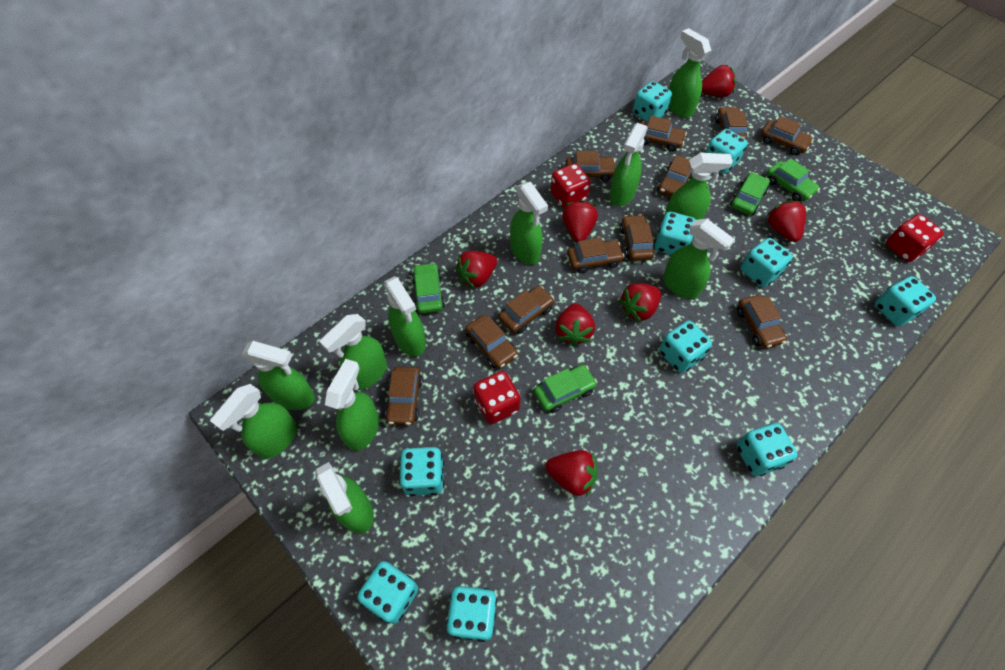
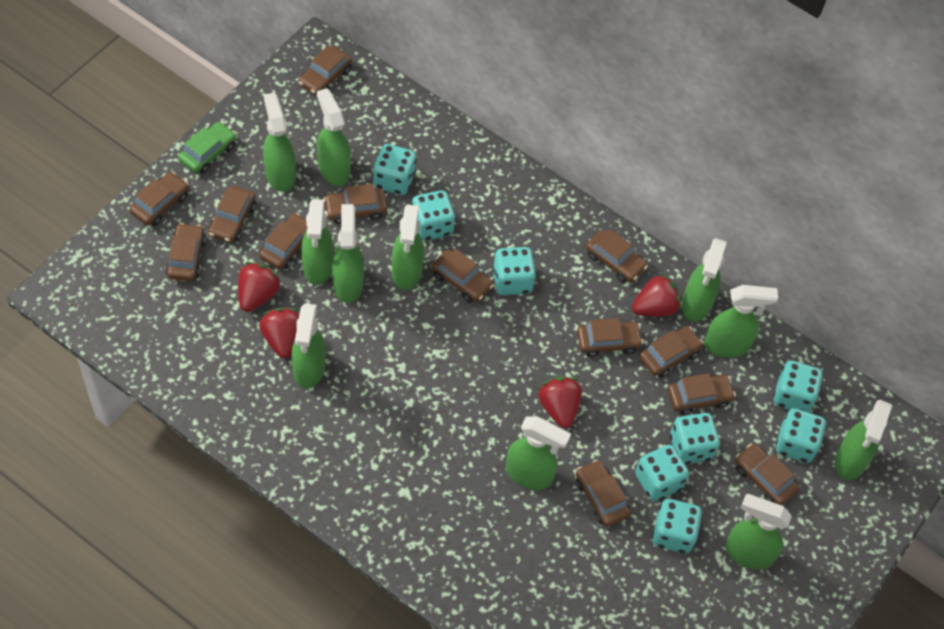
brown car: 11 -> 13
green car: 4 -> 1
red dice: 3 -> 0
red strawberry: 7 -> 4
turquoise dice: 10 -> 8

